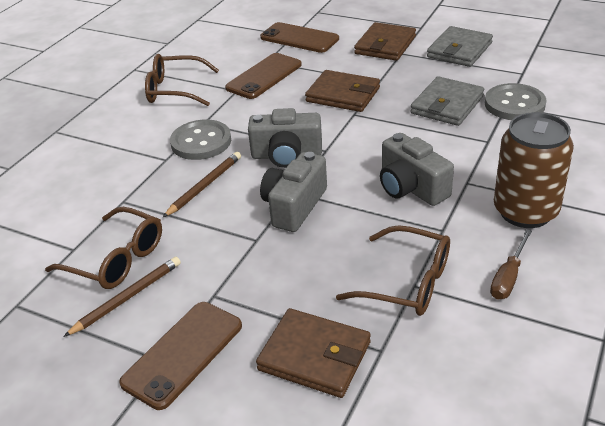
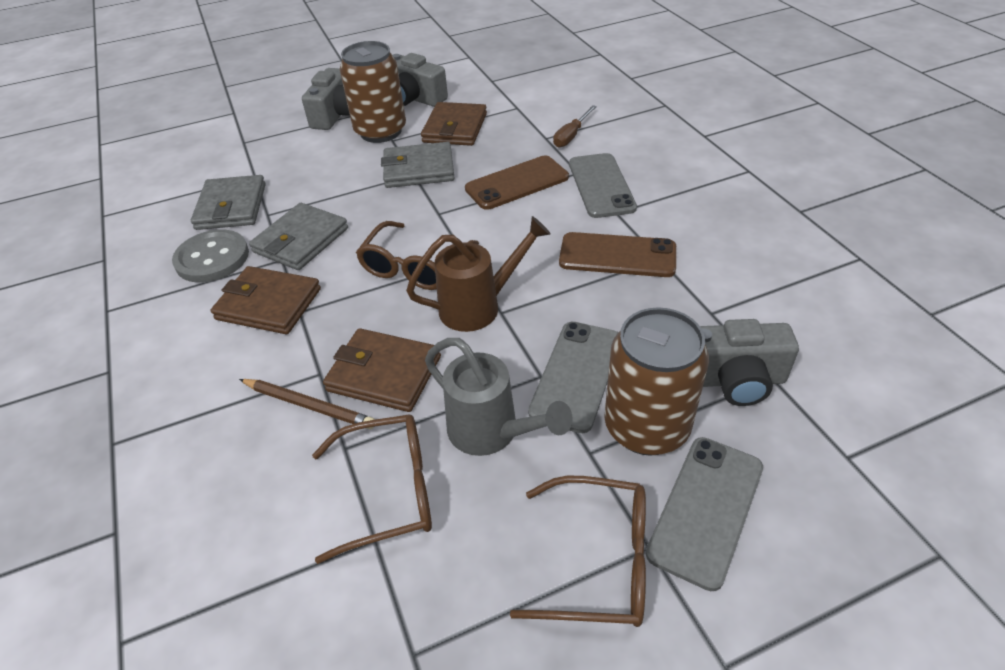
brown can: 1 -> 2
brown pencil: 2 -> 1
brown phone: 3 -> 2
brown watering can: 0 -> 1
grey button: 2 -> 1
grey phone: 0 -> 3
grey wallet: 2 -> 3
grey watering can: 0 -> 1

